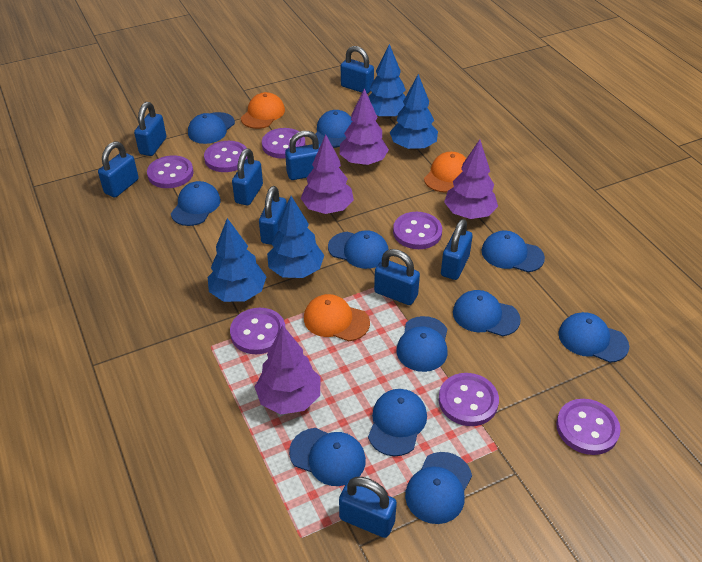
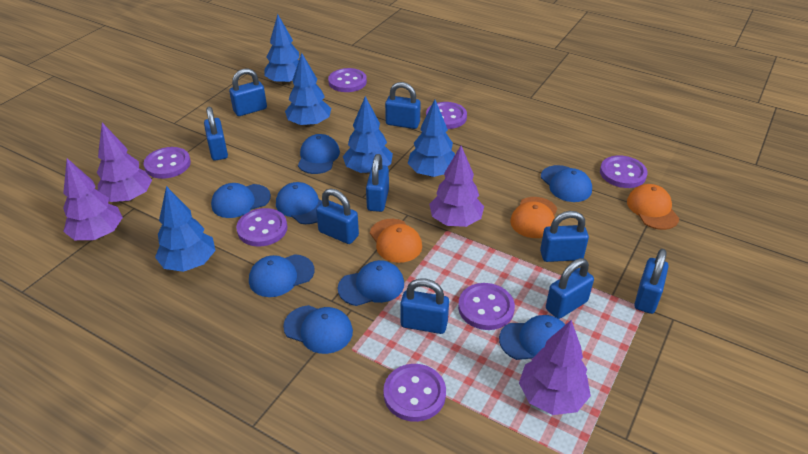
blue cap: 11 -> 8
blue tree: 4 -> 5

